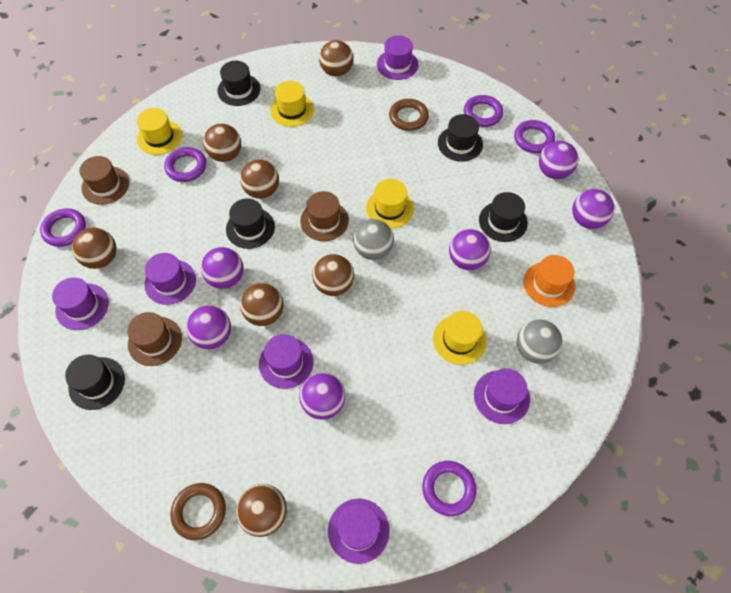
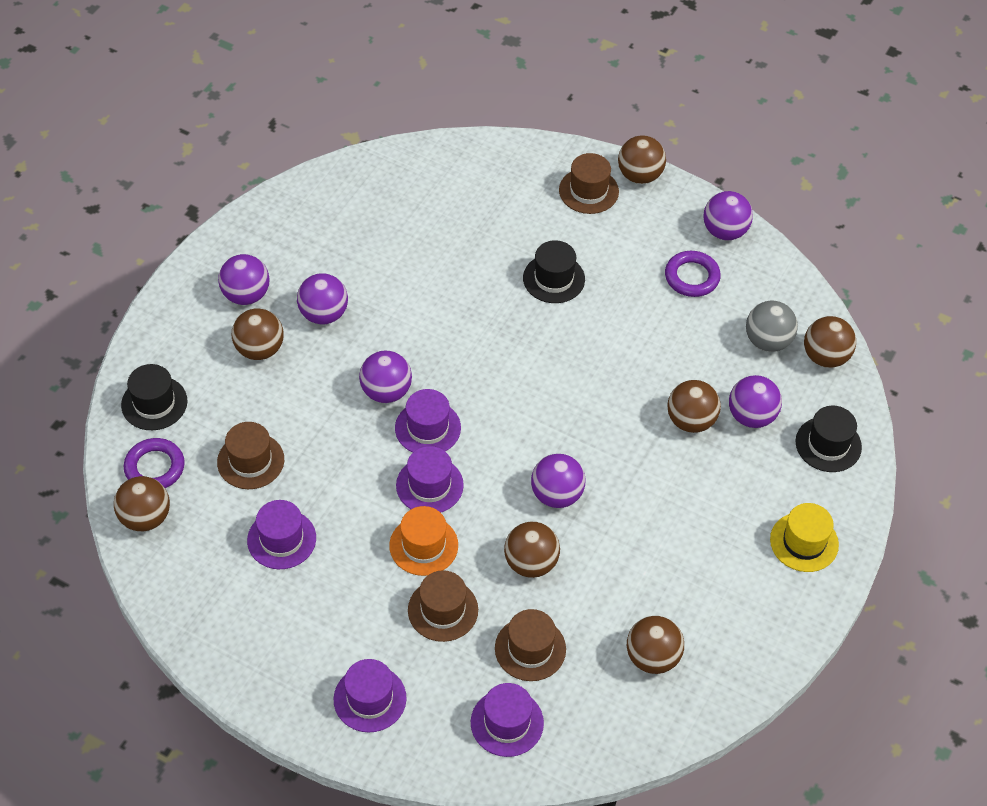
black hat: 5 -> 3
brown hat: 3 -> 4
brown ring: 2 -> 0
grey ball: 2 -> 1
purple hat: 6 -> 5
purple ring: 5 -> 2
yellow hat: 4 -> 1

